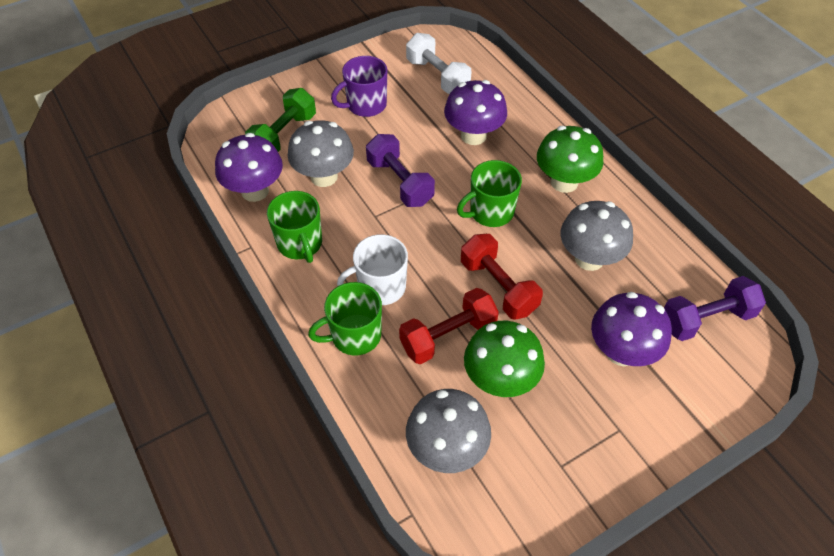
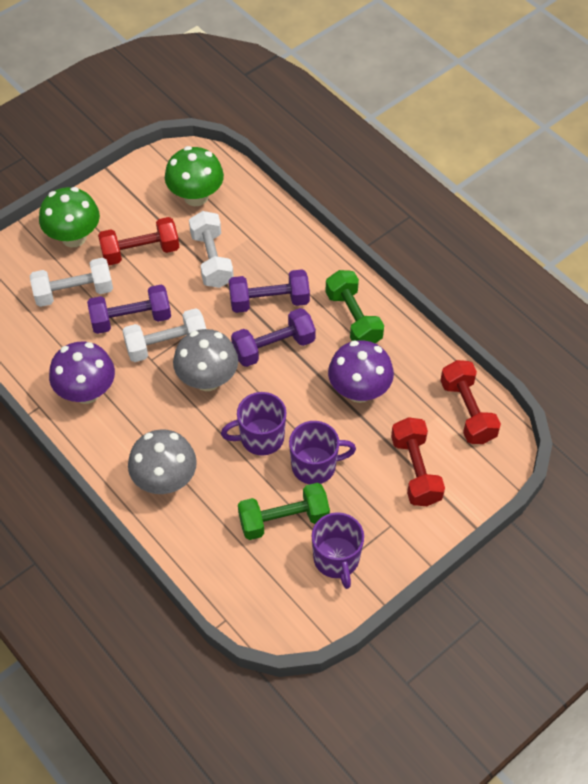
green dumbbell: 1 -> 2
green mug: 3 -> 0
grey mushroom: 3 -> 2
purple dumbbell: 2 -> 3
purple mug: 1 -> 3
purple mushroom: 3 -> 2
red dumbbell: 2 -> 3
white dumbbell: 1 -> 3
white mug: 1 -> 0

